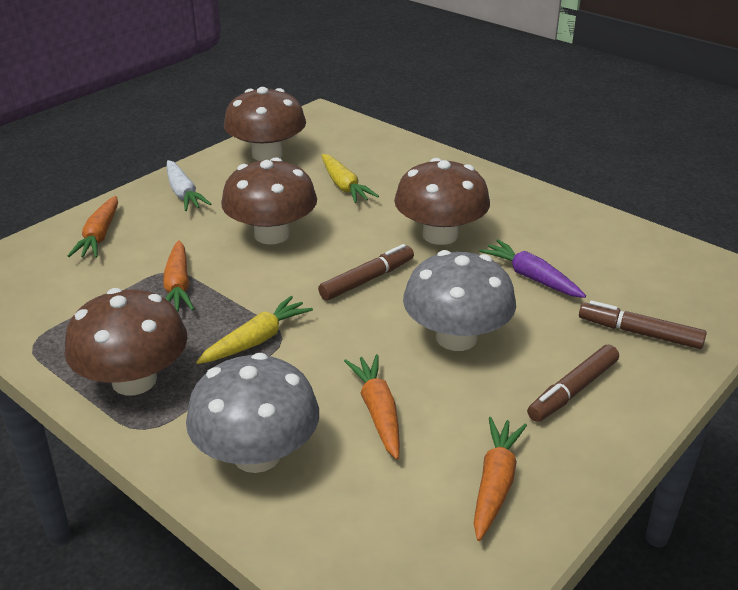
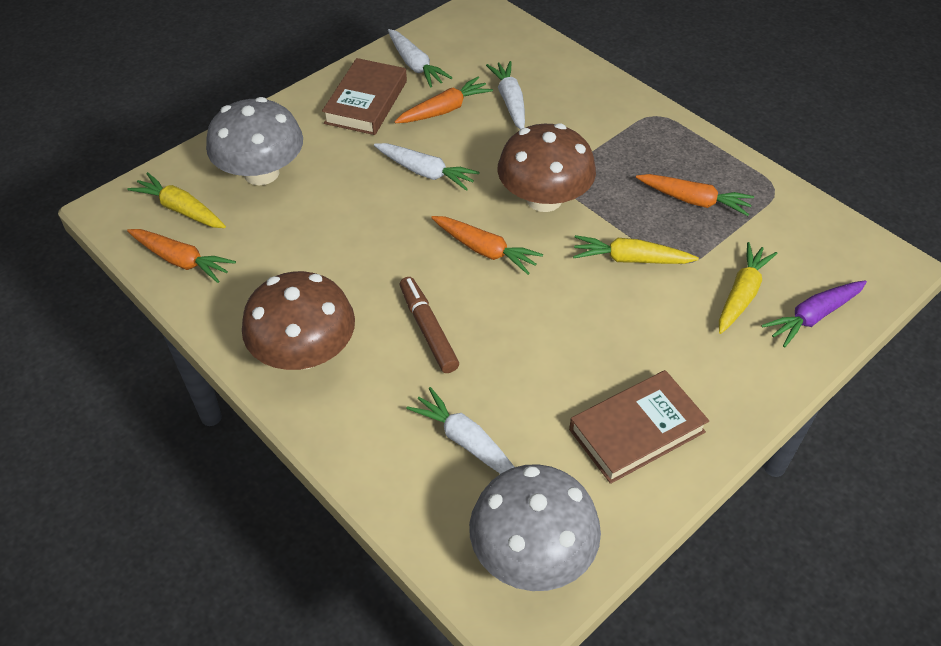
brown book: 0 -> 2
brown marker: 3 -> 1
brown mushroom: 4 -> 2
white carrot: 1 -> 4
yellow carrot: 2 -> 3

